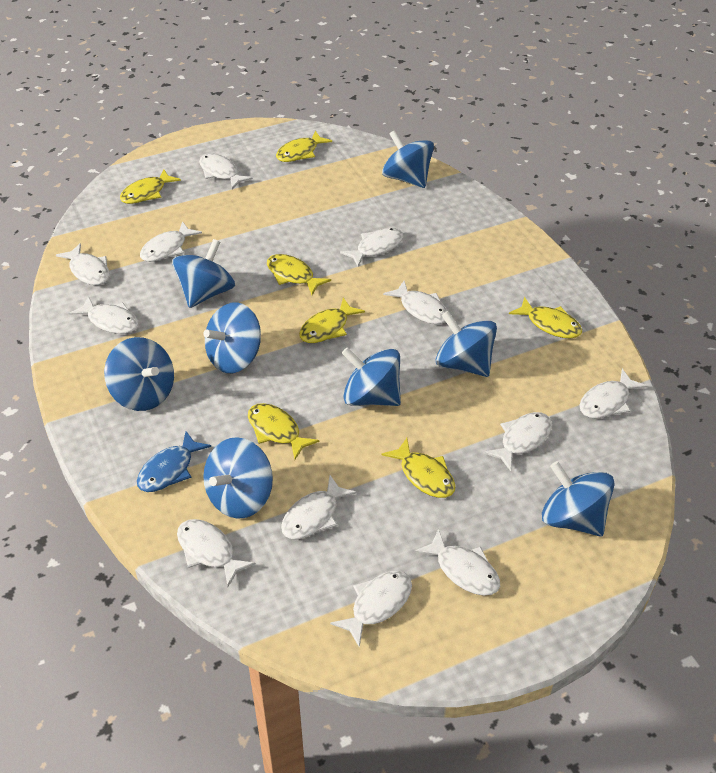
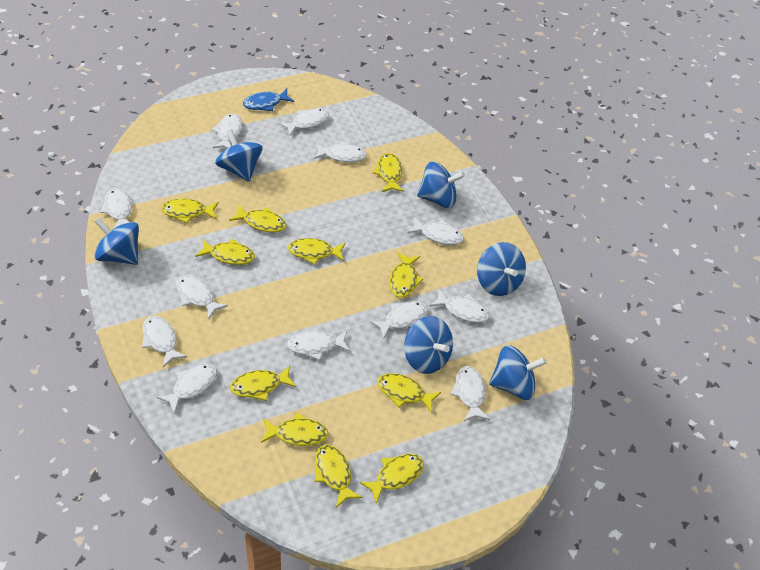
blue spinning top: 8 -> 6
yellow fish: 7 -> 11

